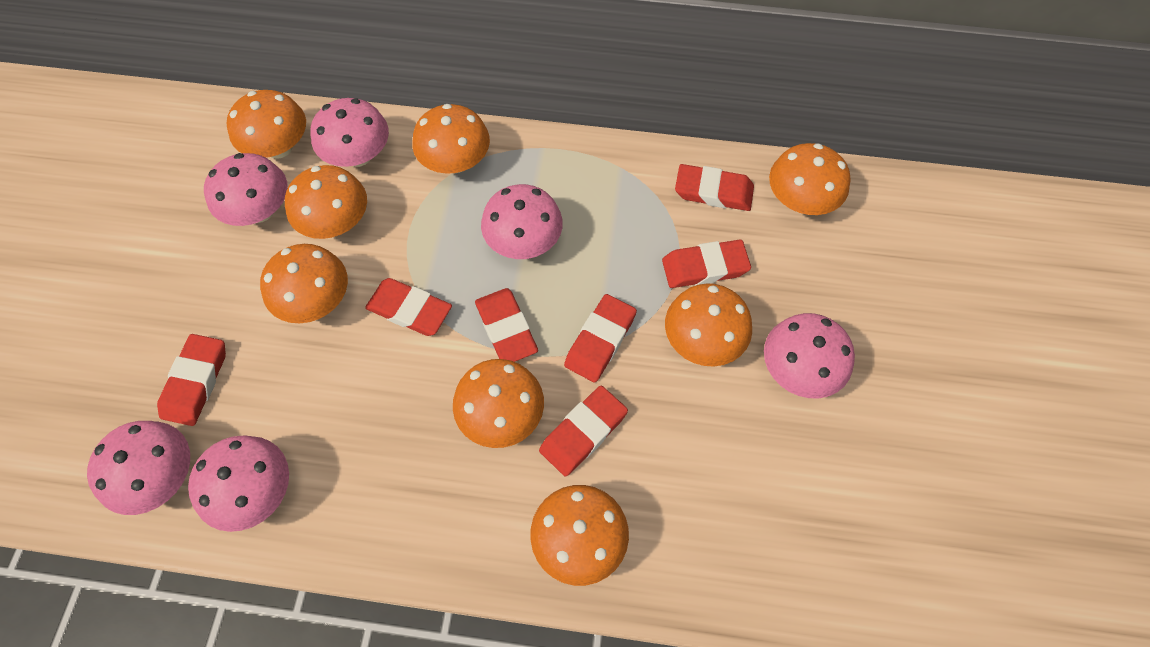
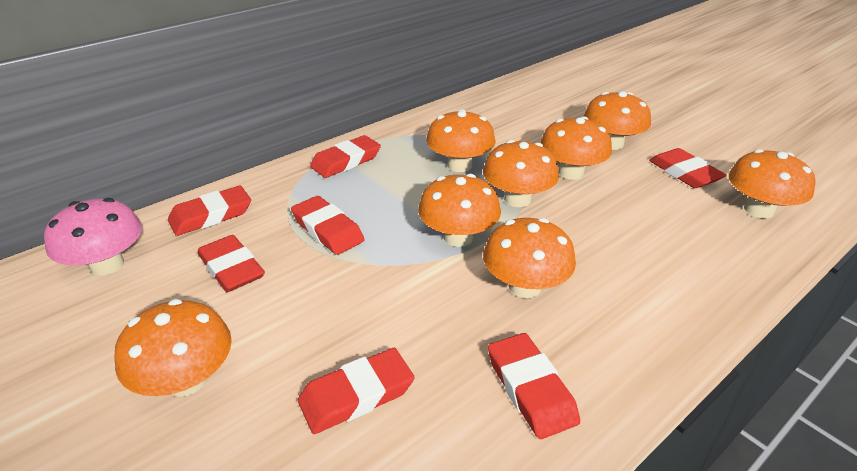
pink mushroom: 6 -> 1

